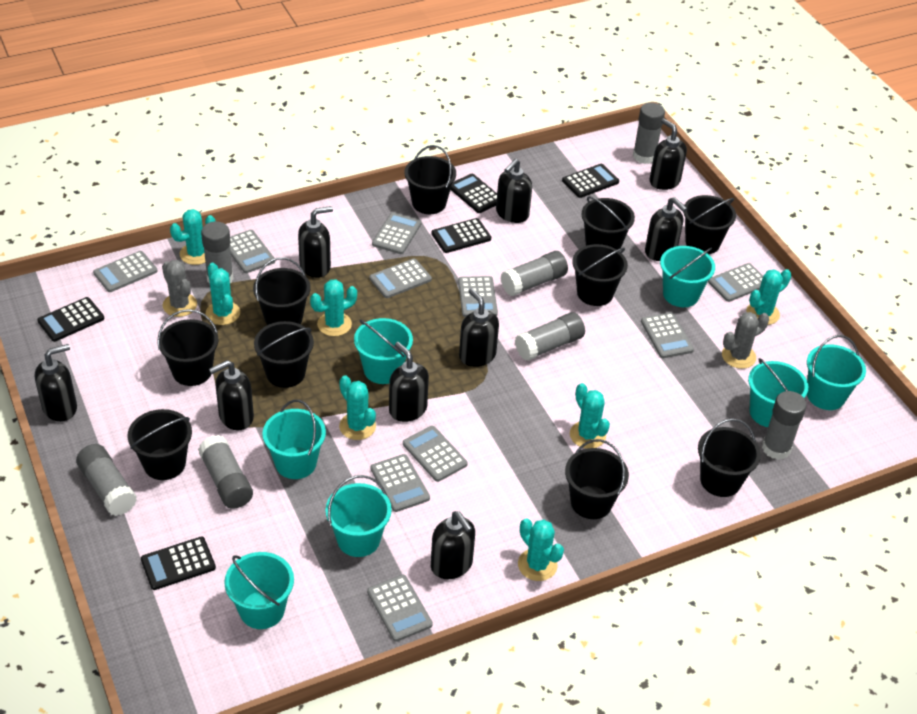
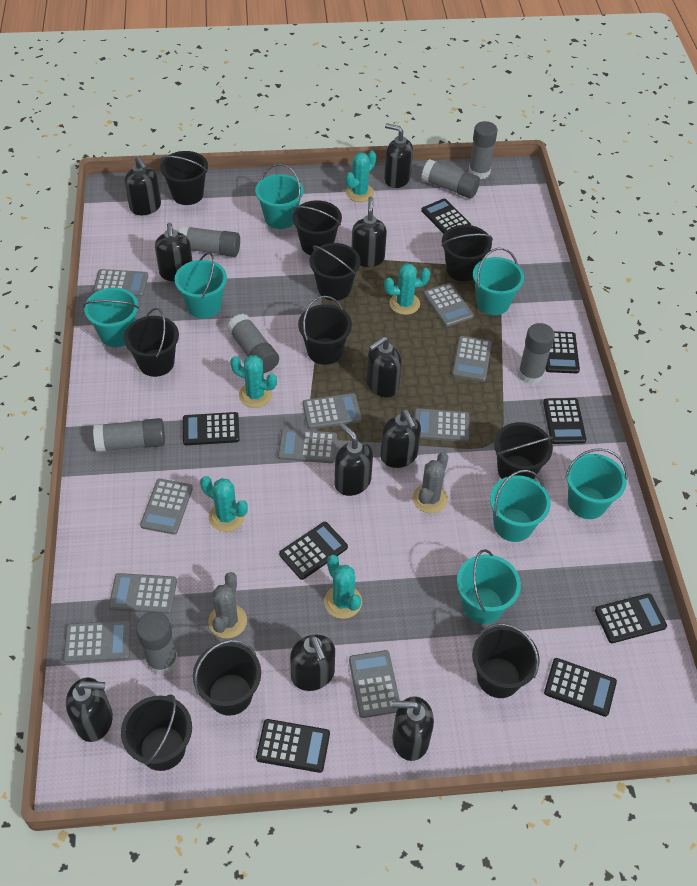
black calculator: 5 -> 8
black soap dispenser: 9 -> 10
turquoise cactus: 7 -> 5

